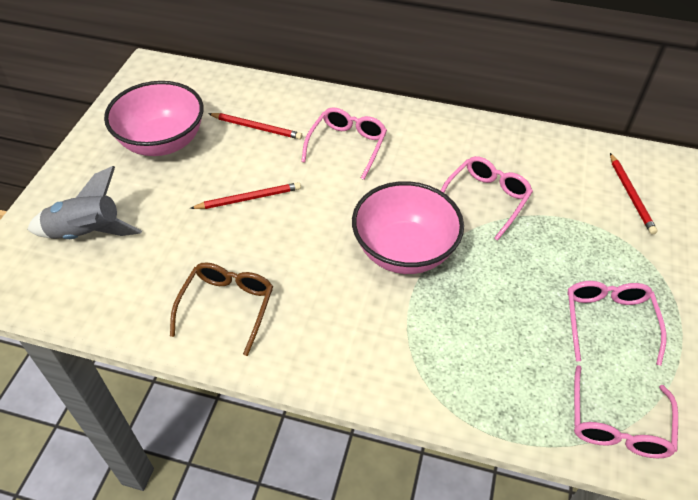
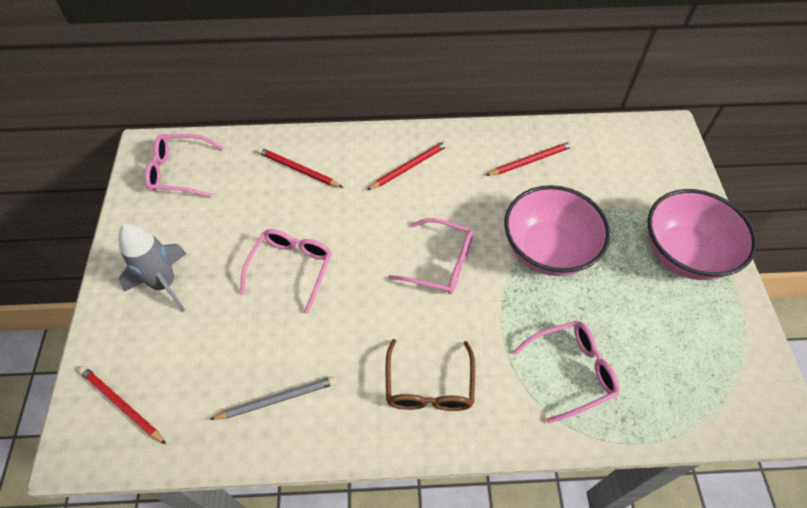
grey pencil: 0 -> 1
red pencil: 3 -> 4

